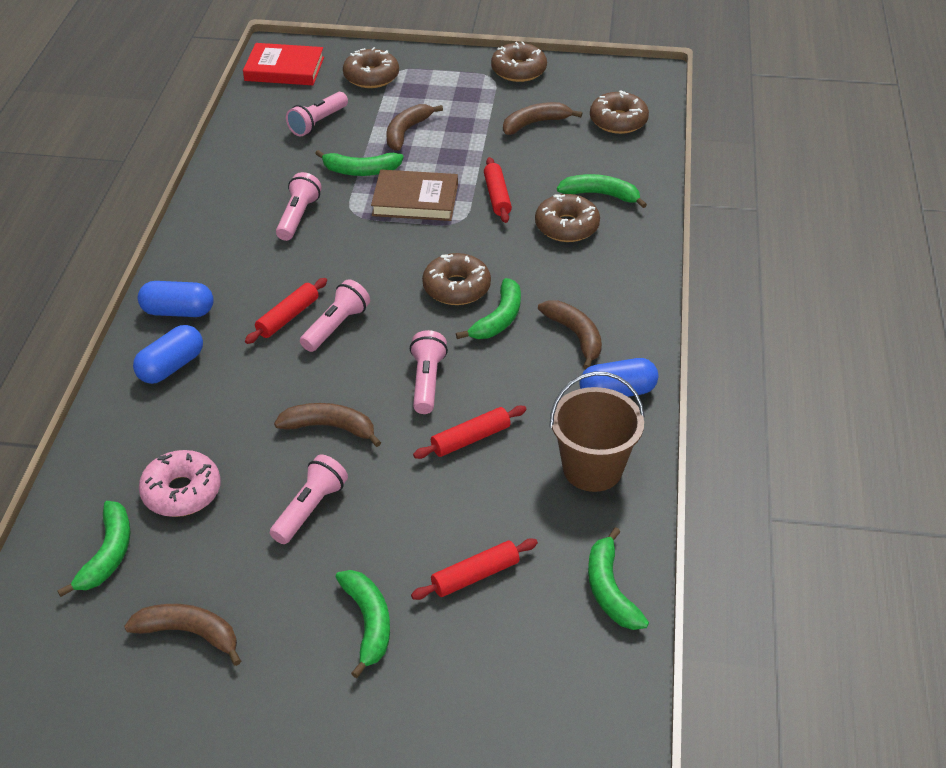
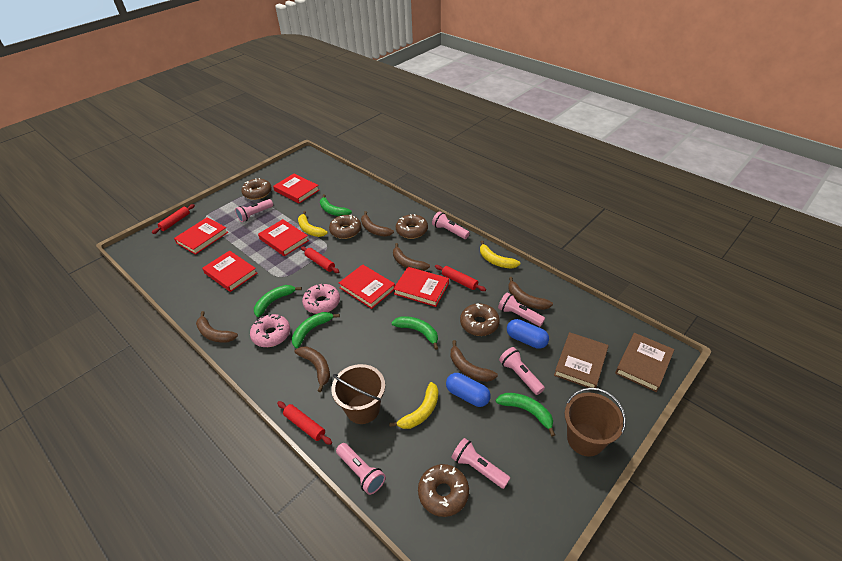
blue capsule: 3 -> 2
brown banana: 5 -> 6
brown book: 1 -> 2
brown bucket: 1 -> 2
green banana: 6 -> 5
pink donut: 1 -> 2
pink flashlight: 5 -> 6
red book: 1 -> 6
yellow banana: 0 -> 3

